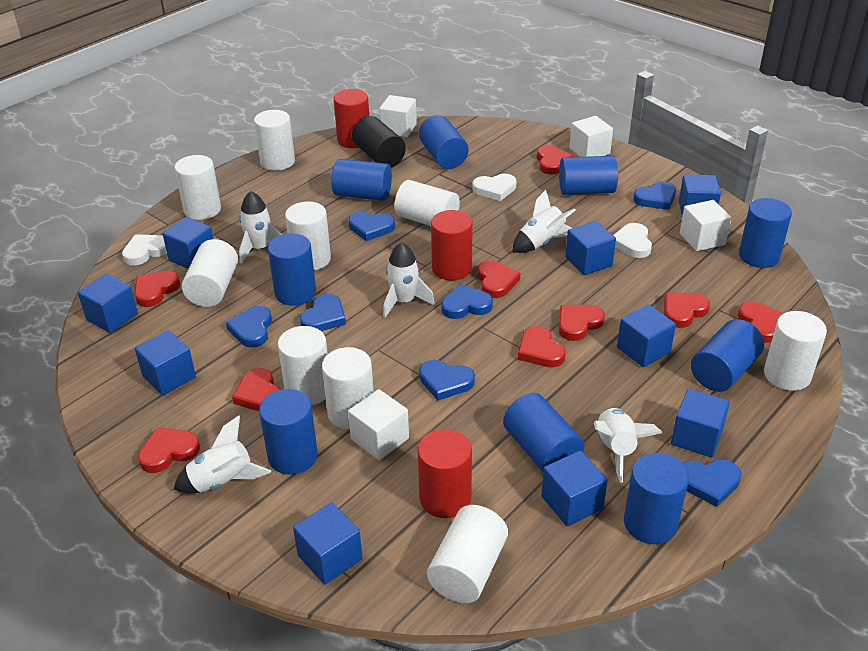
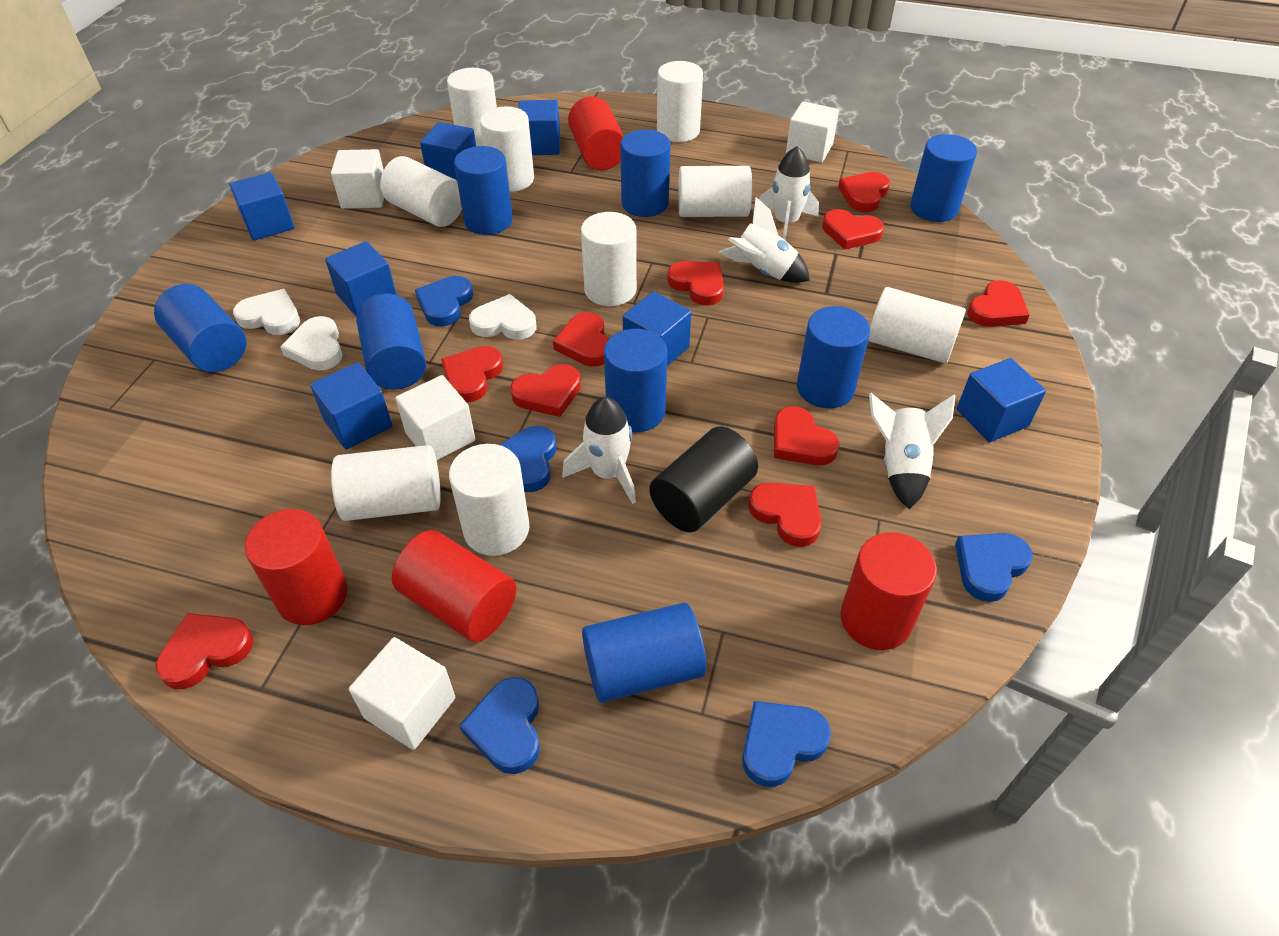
blue cube: 9 -> 7
blue cylinder: 9 -> 8
blue heart: 7 -> 5
red cylinder: 3 -> 4
red heart: 9 -> 10
white rocket: 5 -> 4

